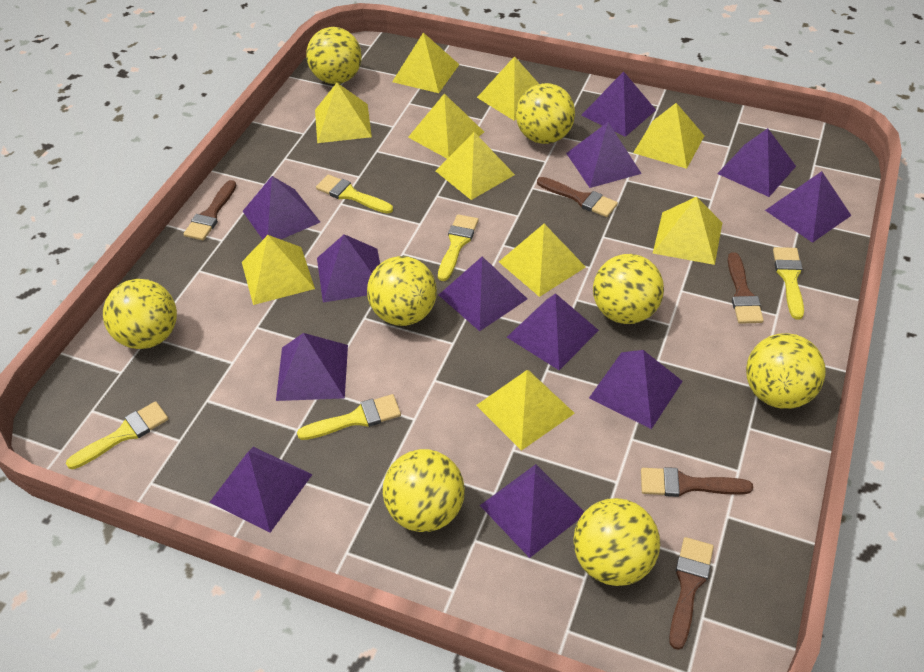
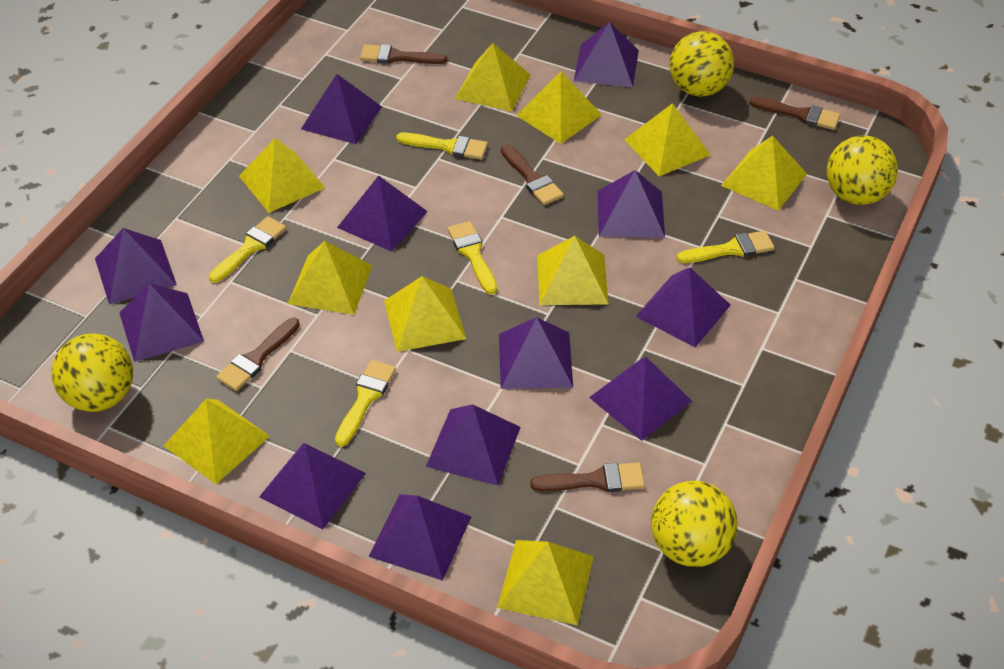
yellow ball: 8 -> 4

